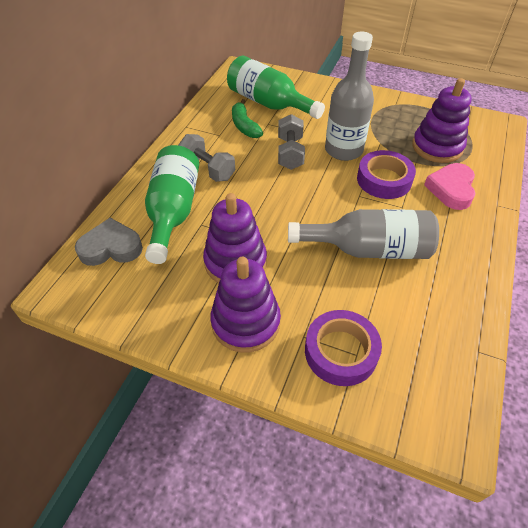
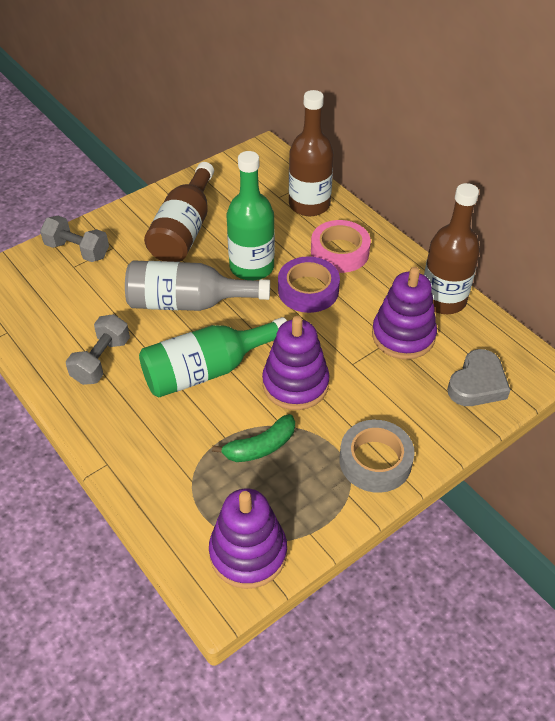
brown bottle: 0 -> 3
grey bottle: 2 -> 1
grey tape: 0 -> 1
pink heart: 1 -> 0
pink tape: 0 -> 1
purple tape: 2 -> 1

